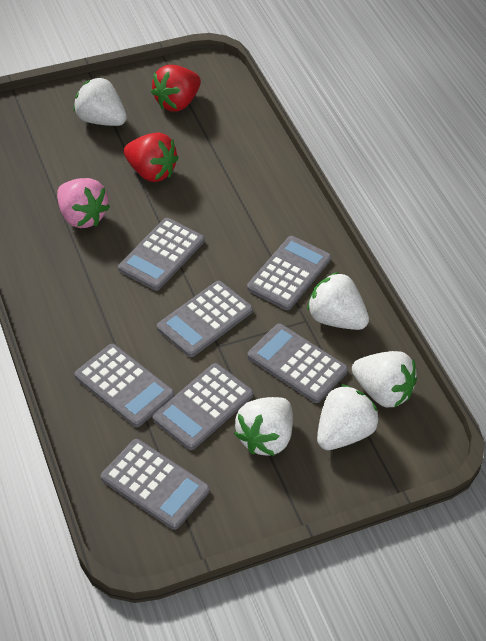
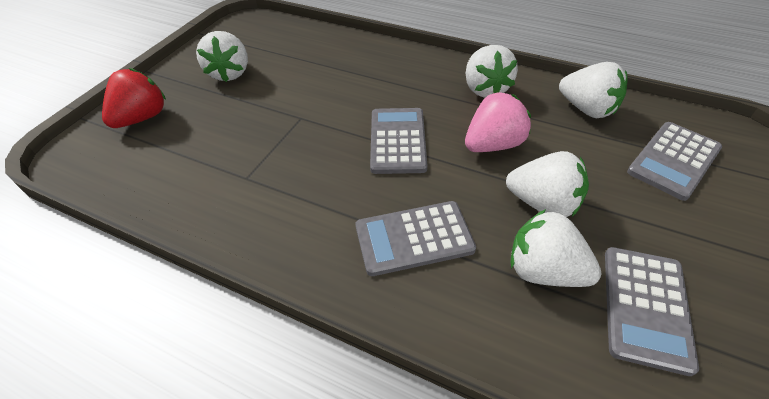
grey calculator: 7 -> 4
red strawberry: 2 -> 1

